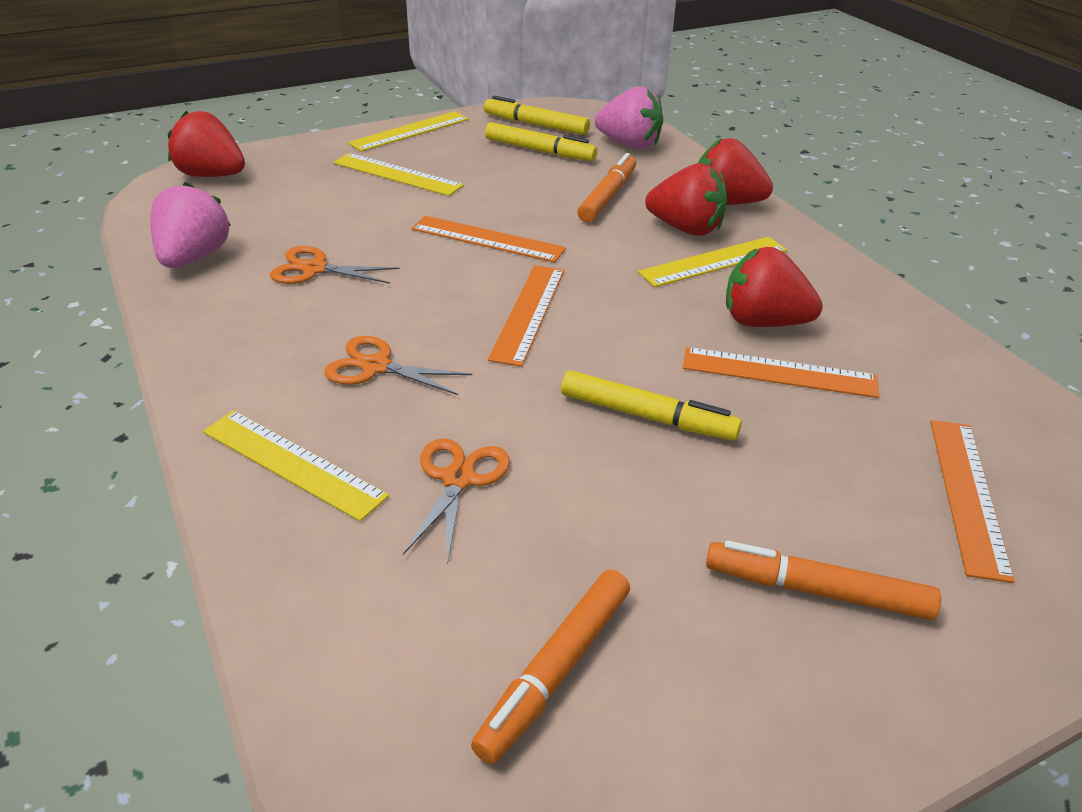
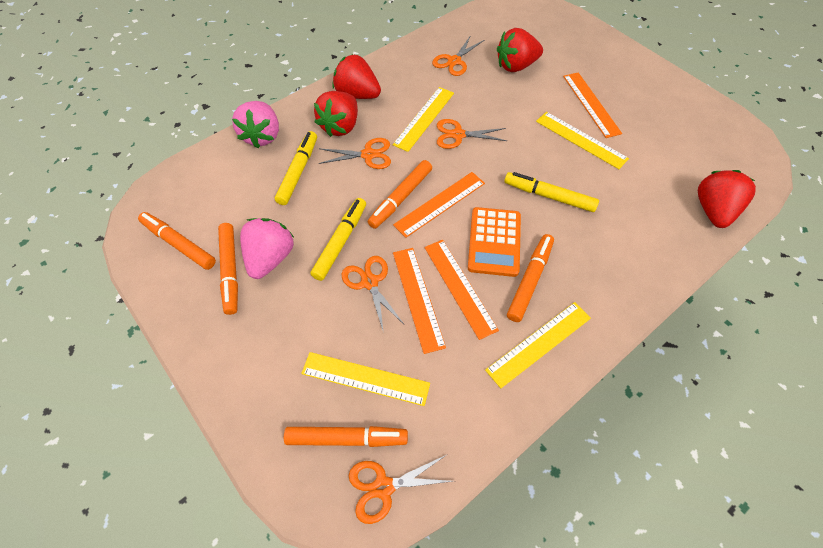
orange calculator: 0 -> 1
orange marker: 3 -> 5
orange scissors: 3 -> 5

